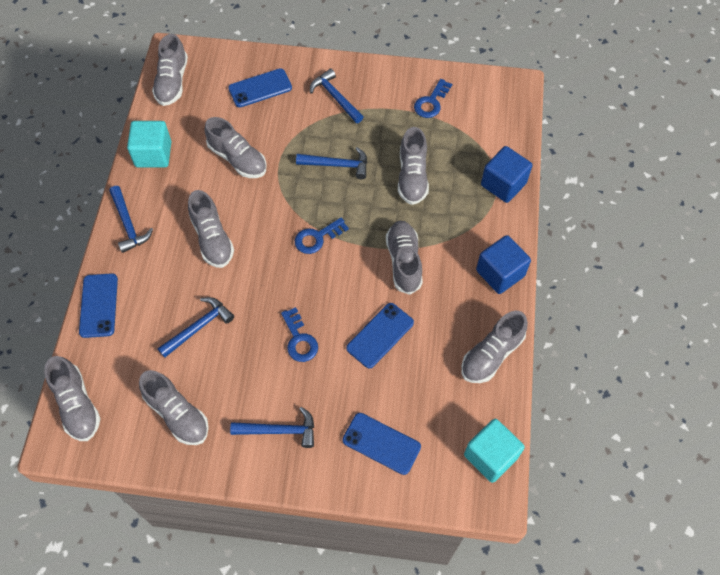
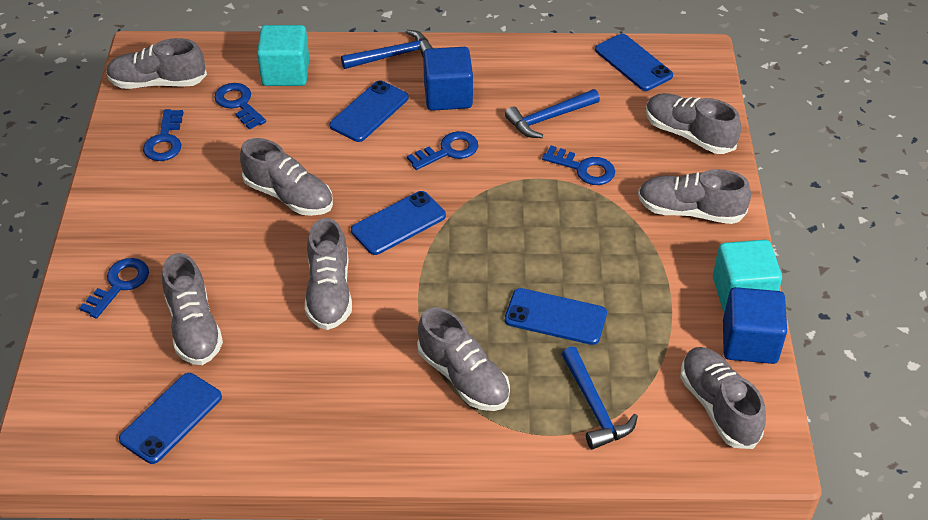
blue hammer: 5 -> 3
blue key: 3 -> 5
blue phone: 4 -> 5

